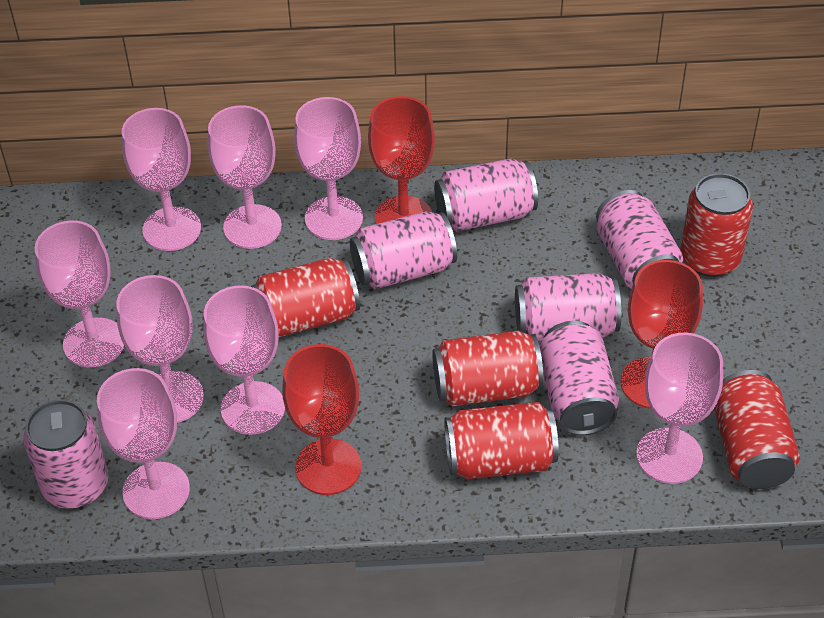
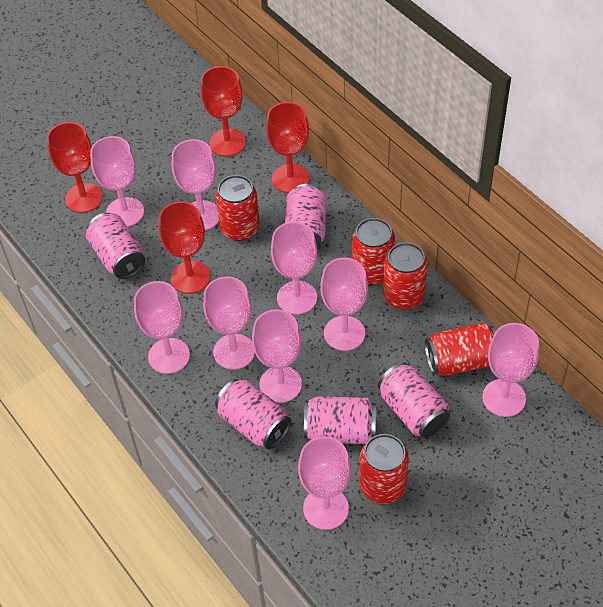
pink can: 6 -> 5
pink goblet: 8 -> 9
red goblet: 3 -> 4

